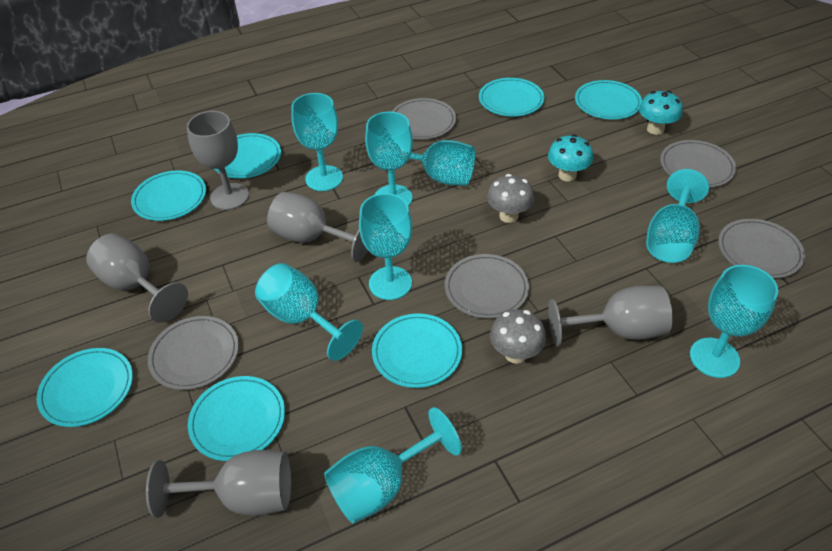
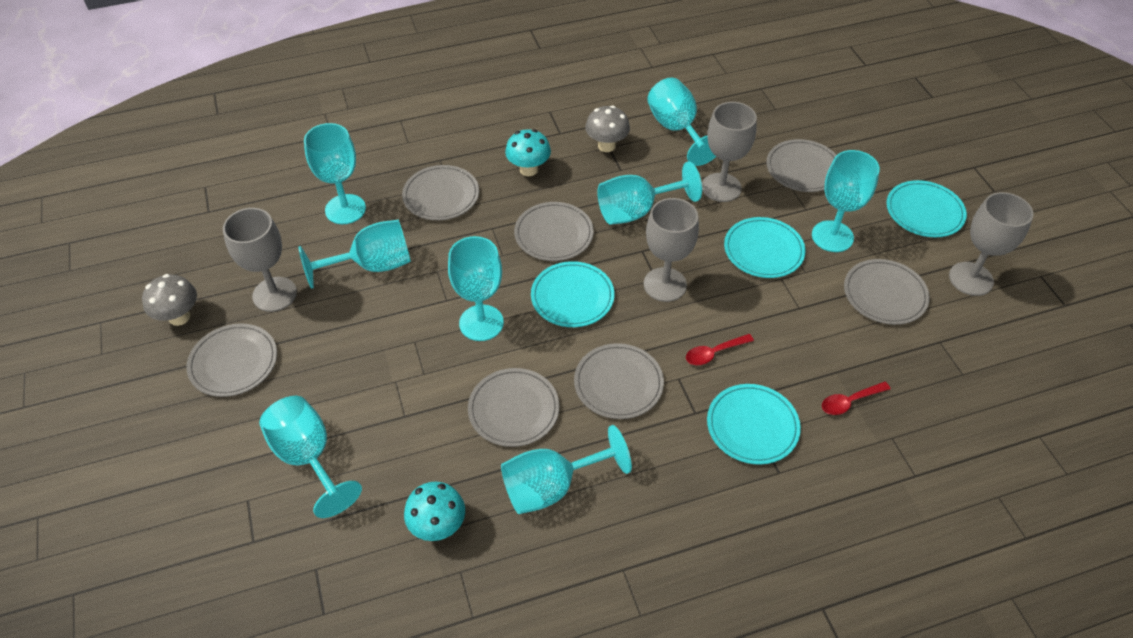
grey goblet: 5 -> 4
grey plate: 5 -> 7
red spoon: 0 -> 2
turquoise plate: 7 -> 4

